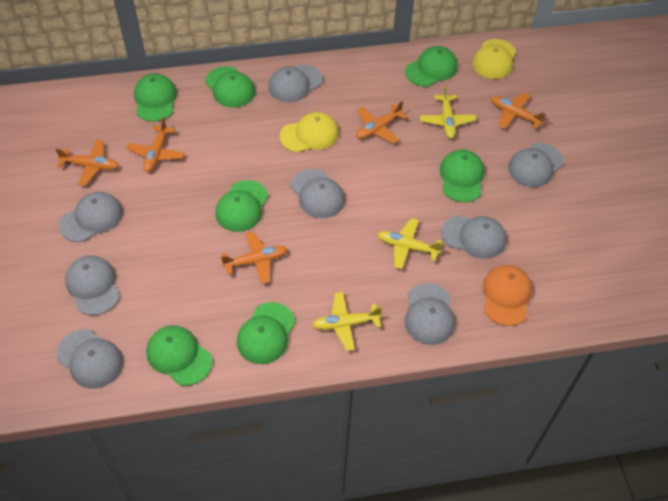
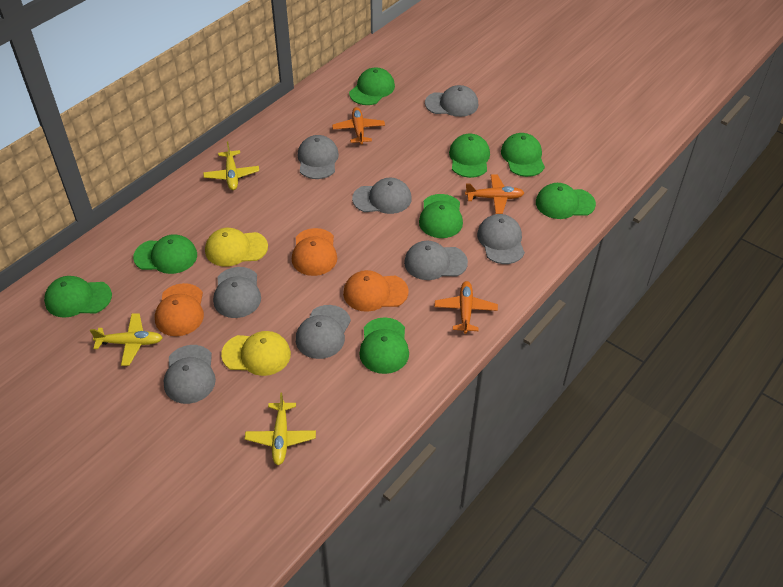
green cap: 7 -> 8
orange cap: 1 -> 3
orange plane: 5 -> 3

